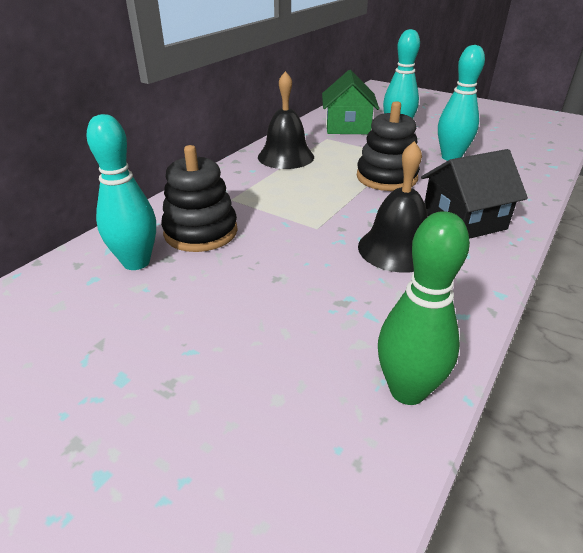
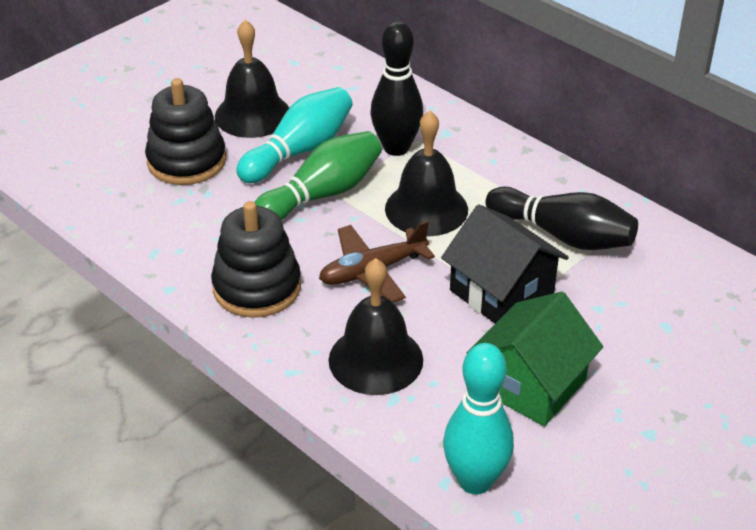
black bell: 2 -> 3
black bowling pin: 0 -> 2
brown plane: 0 -> 1
turquoise bowling pin: 3 -> 2

